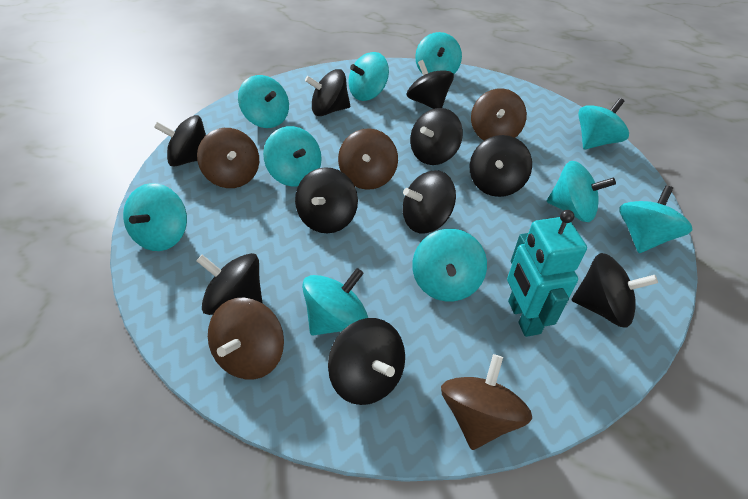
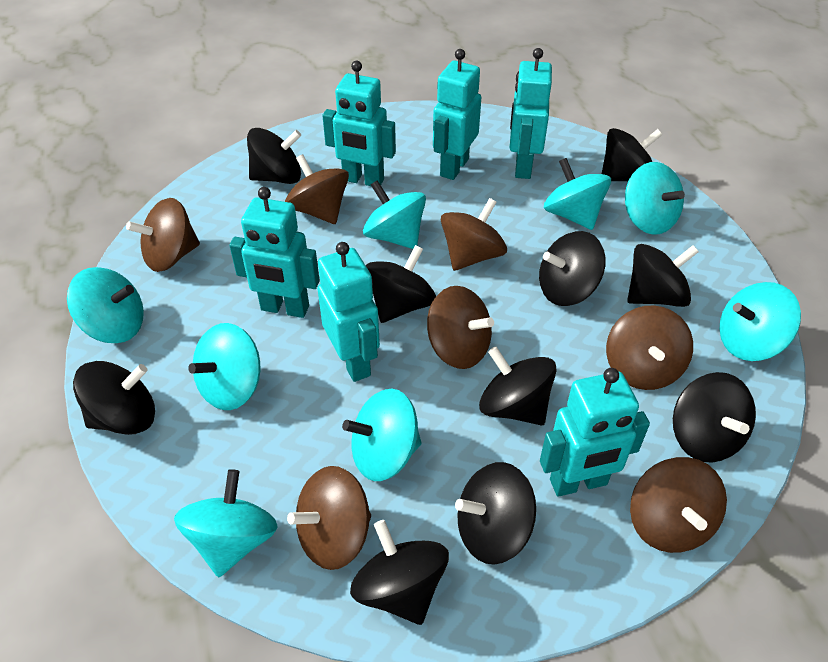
brown spinning top: 5 -> 7
turquoise robot: 1 -> 6
turquoise spinning top: 10 -> 8

